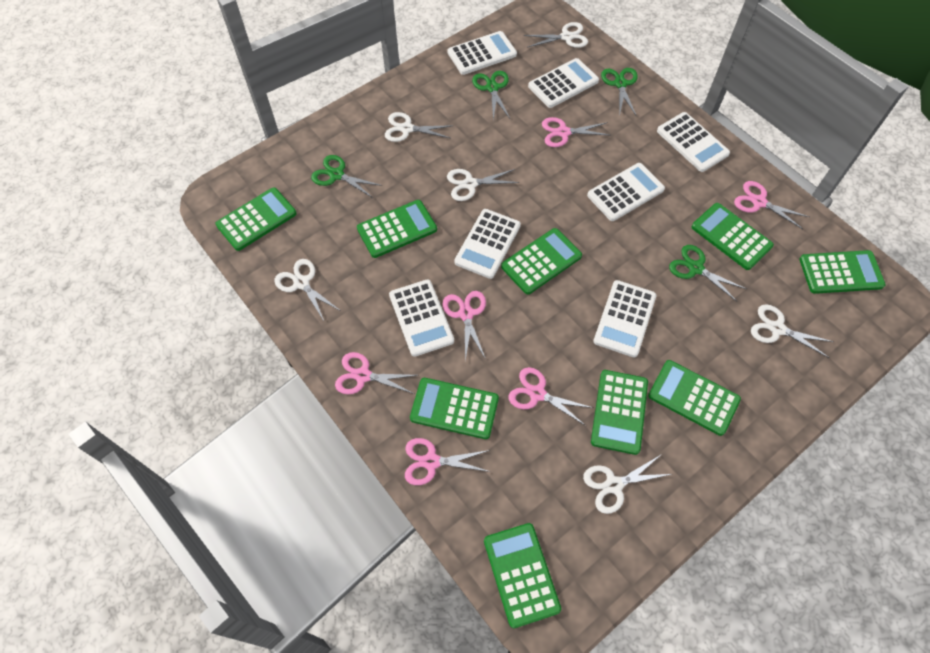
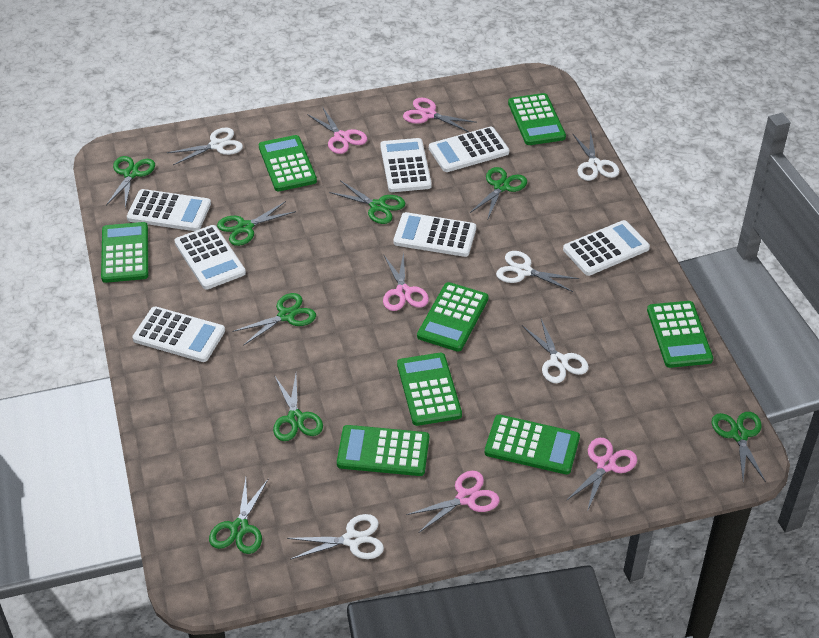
green calculator: 9 -> 8
green scissors: 4 -> 8
pink scissors: 6 -> 5
white scissors: 6 -> 5

